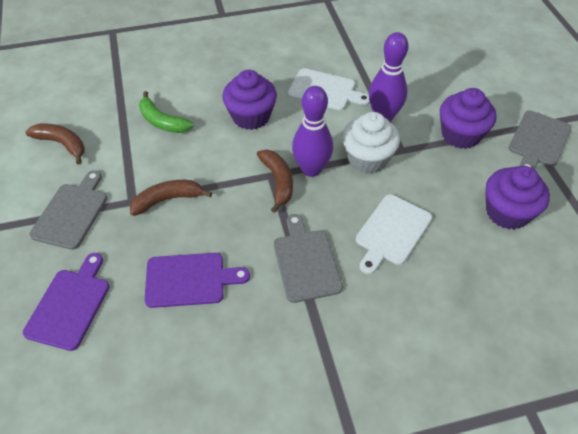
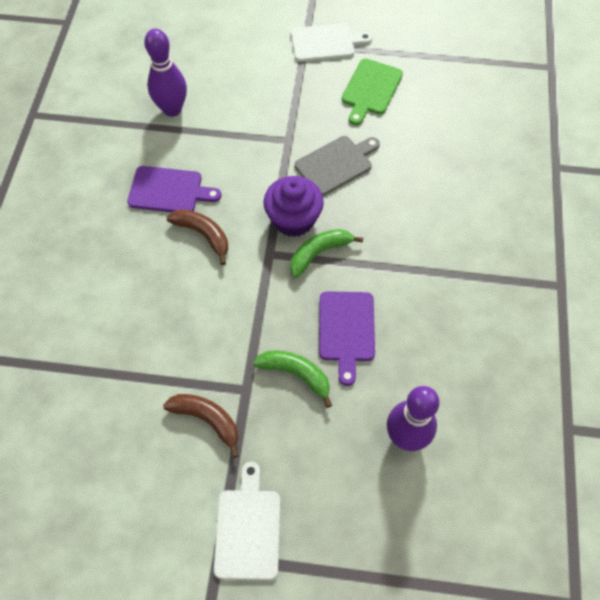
brown banana: 3 -> 2
green banana: 1 -> 2
green cutting board: 0 -> 1
grey cutting board: 3 -> 1
purple cupcake: 3 -> 1
white cupcake: 1 -> 0

